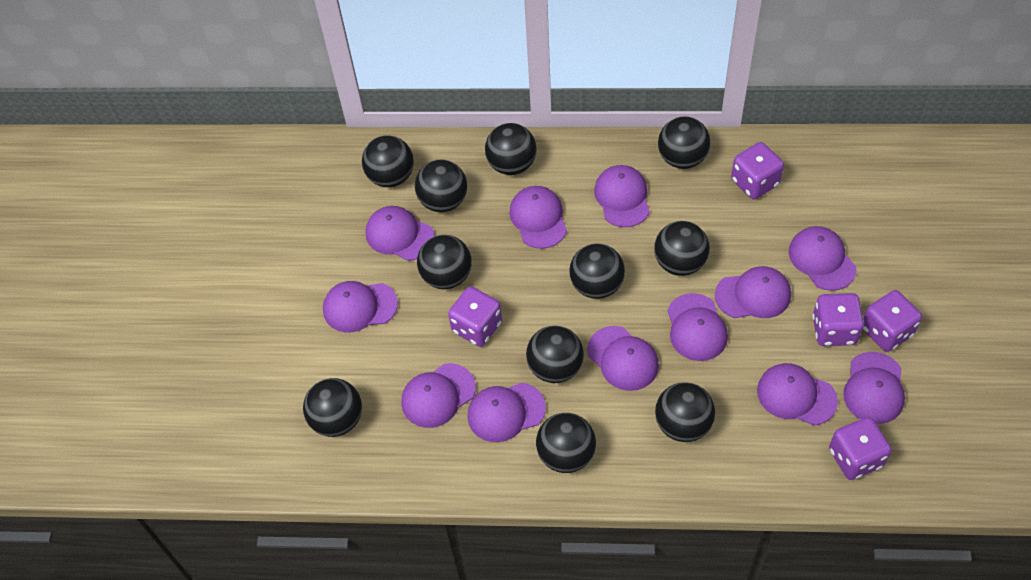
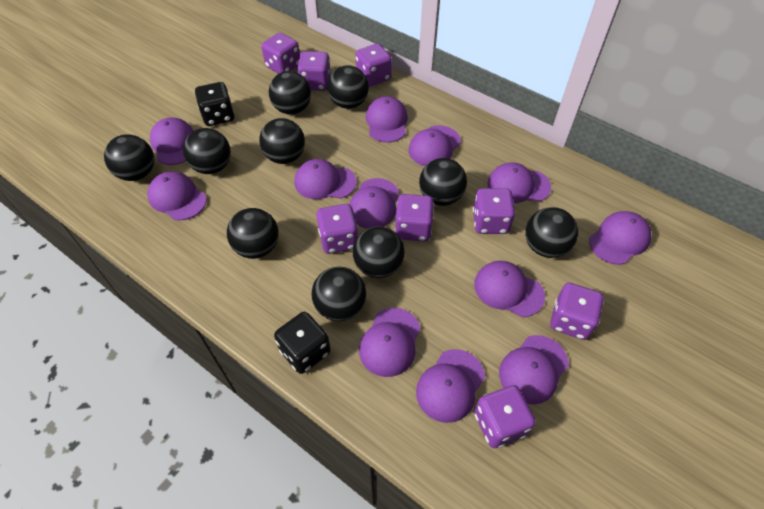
black ball: 11 -> 10
black dice: 0 -> 2
purple dice: 5 -> 8

